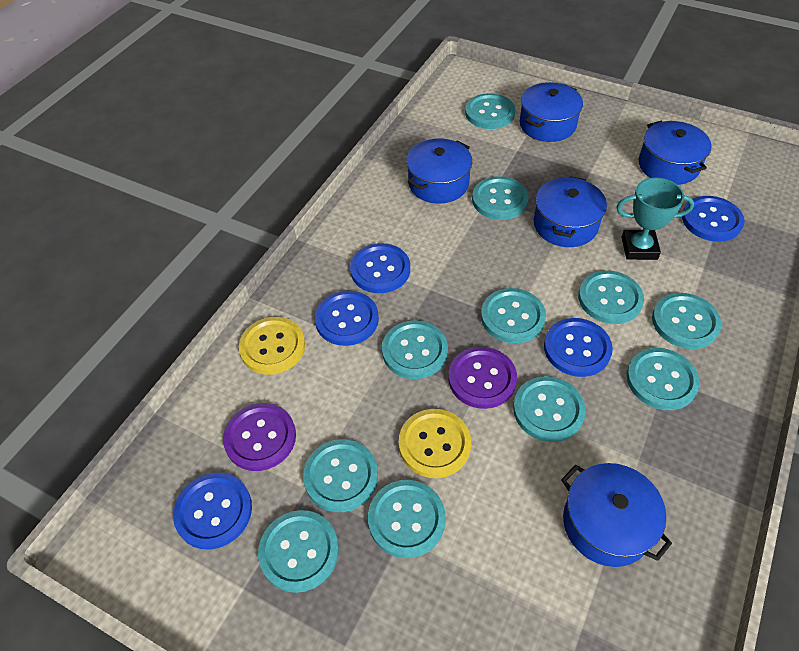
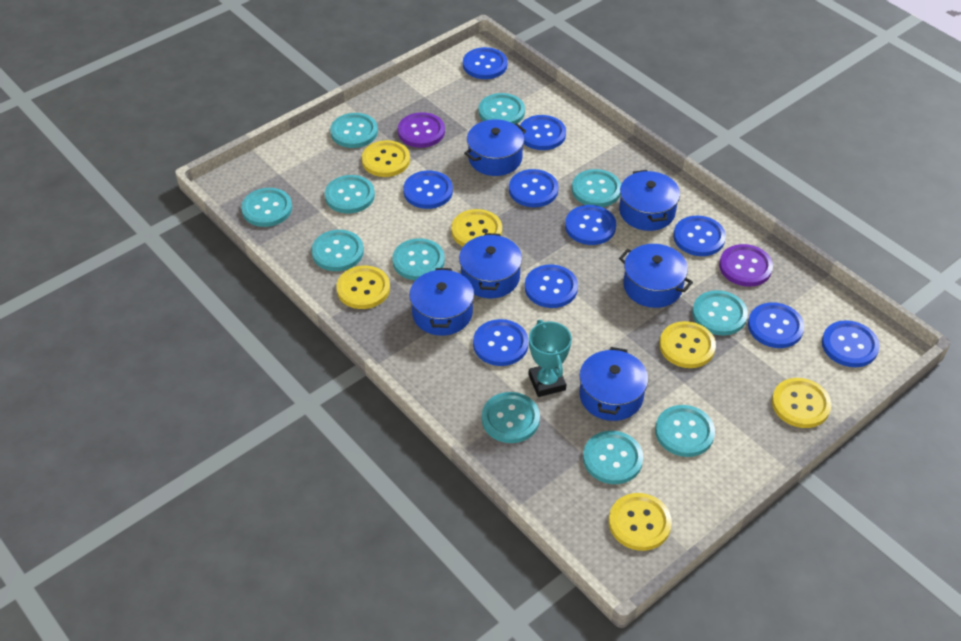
blue button: 5 -> 10
blue pot: 5 -> 6
yellow button: 2 -> 6

